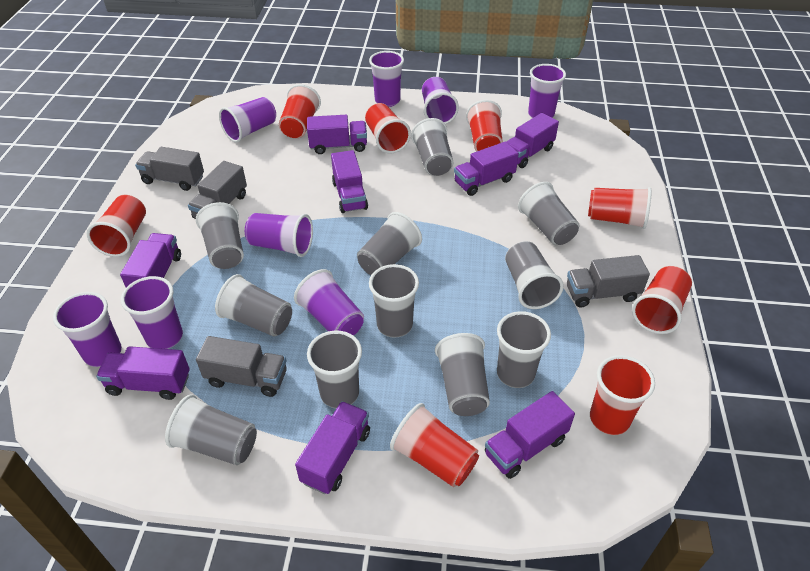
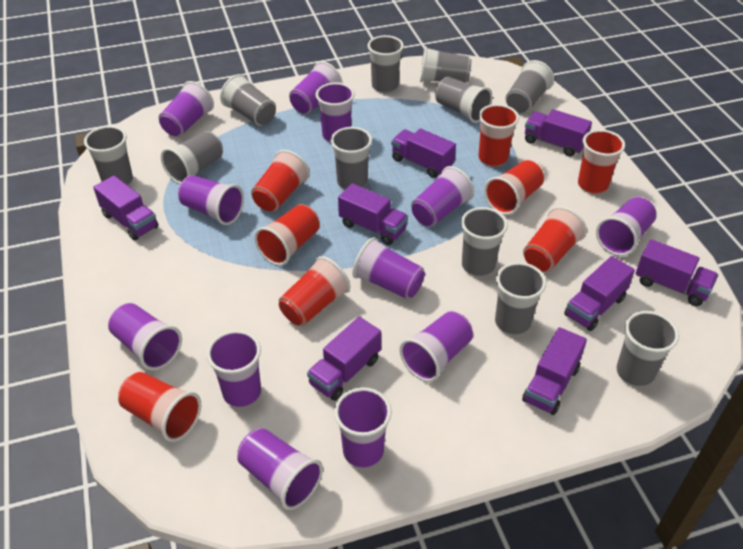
grey truck: 4 -> 0
purple cup: 8 -> 12

